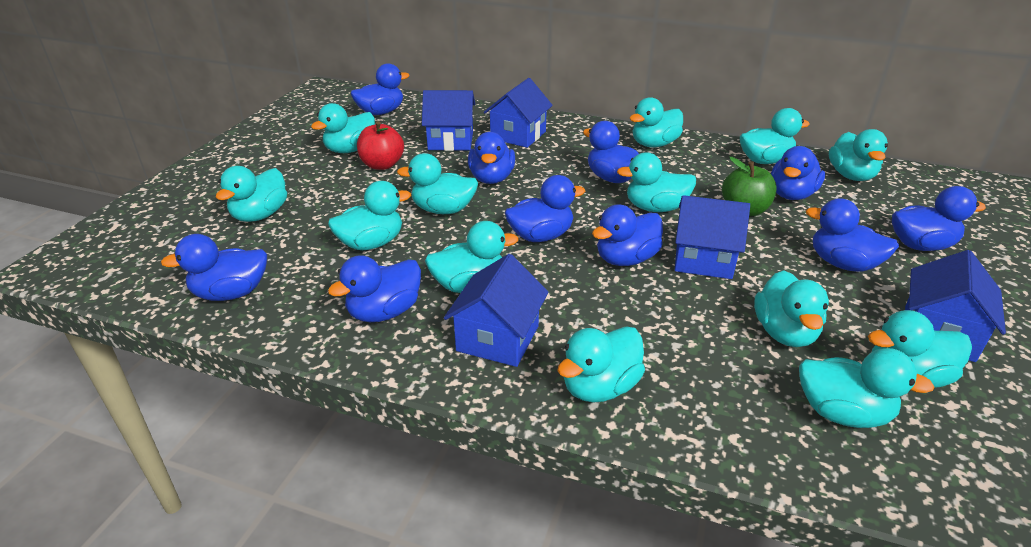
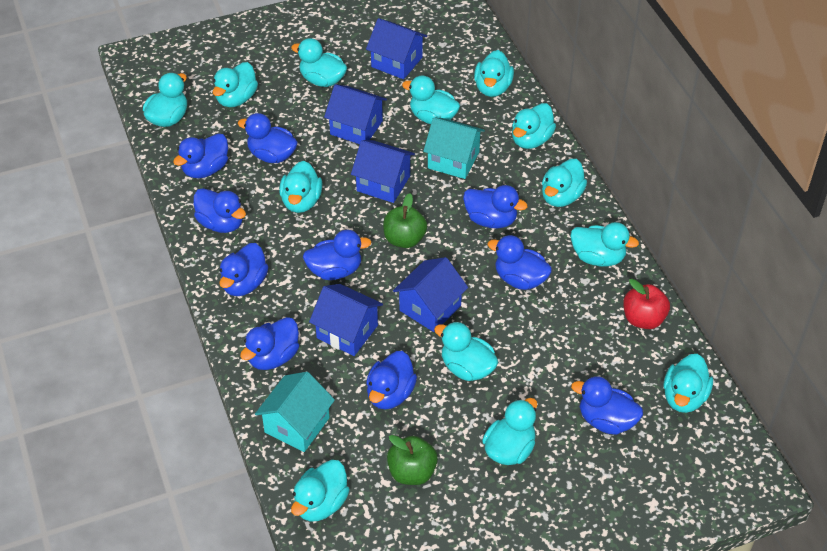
green apple: 1 -> 2
turquoise house: 0 -> 2

